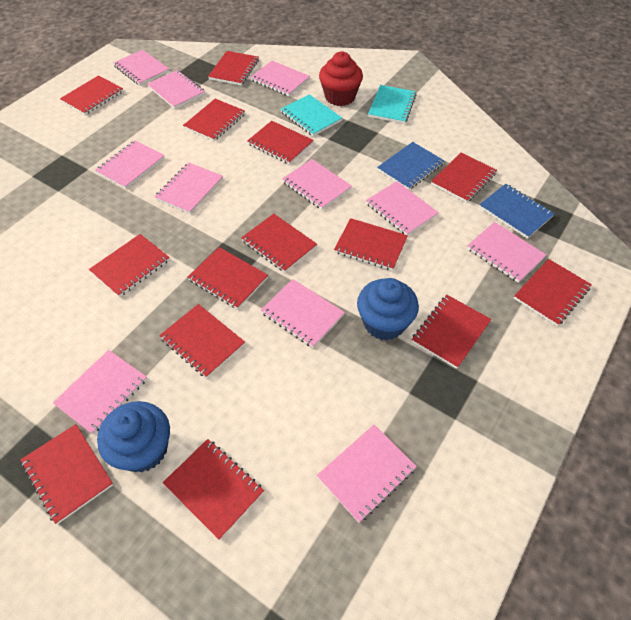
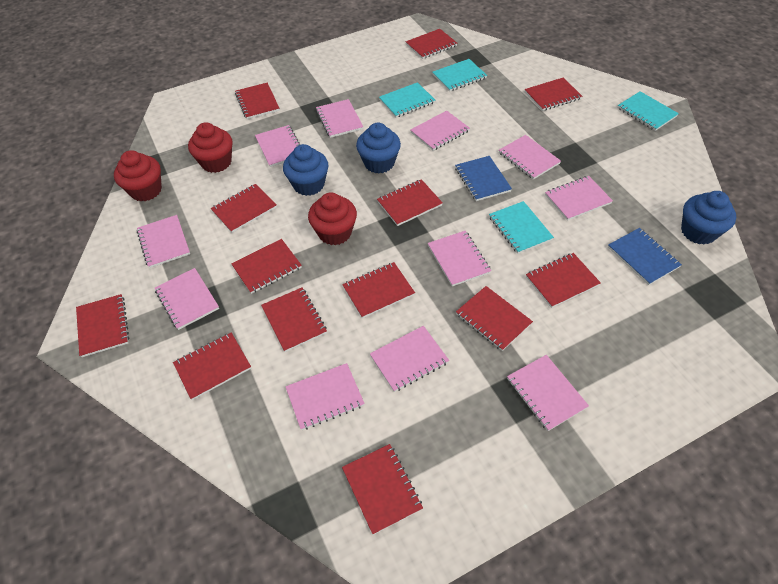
blue cupcake: 2 -> 3
red cupcake: 1 -> 3
red notebook: 14 -> 13
turquoise notebook: 2 -> 4

